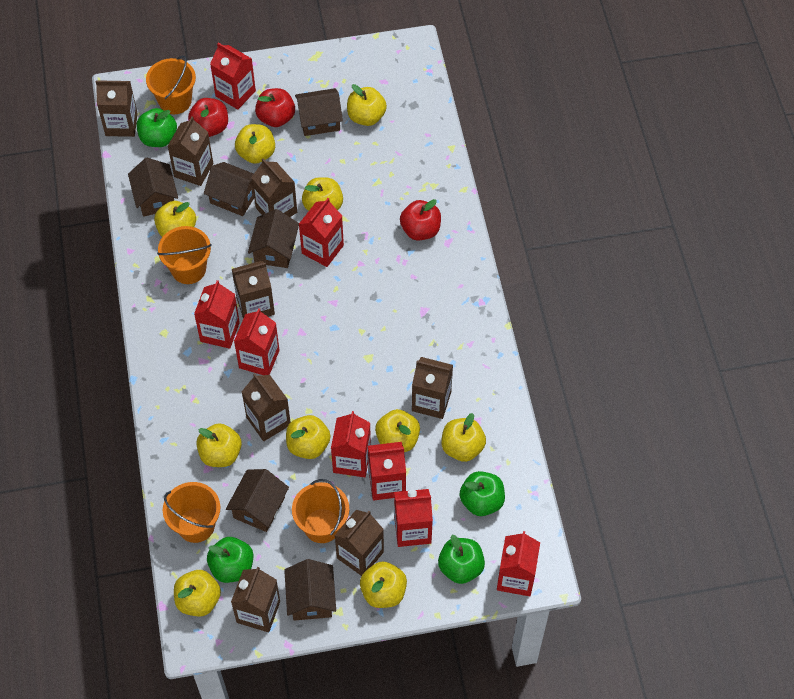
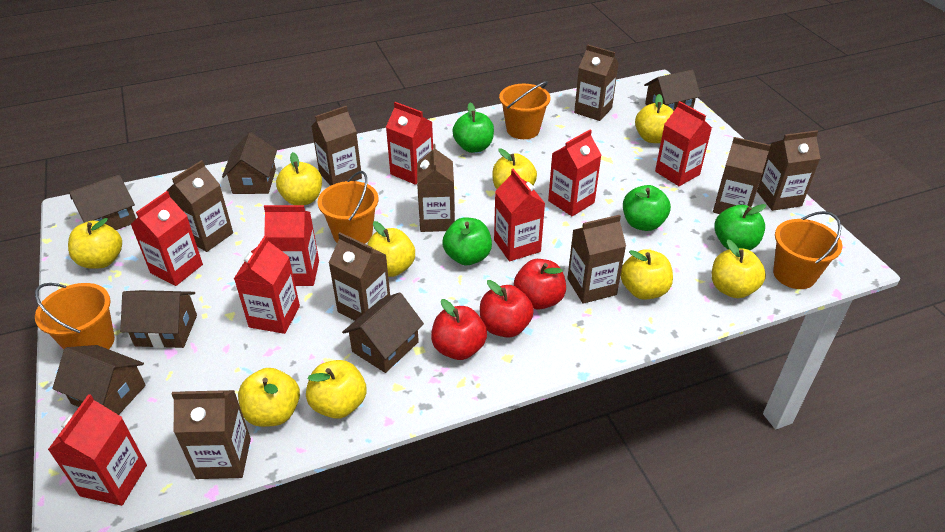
brown carton: 8 -> 9
yellow apple: 10 -> 9

